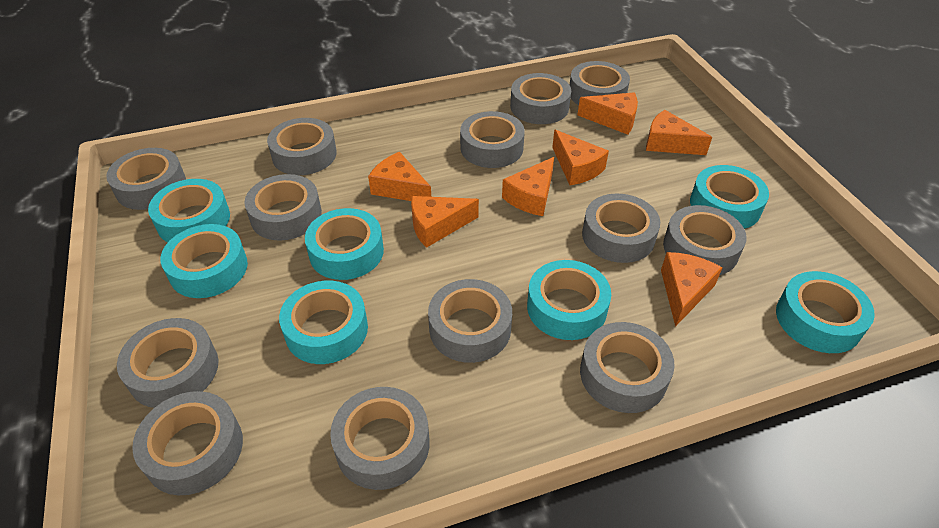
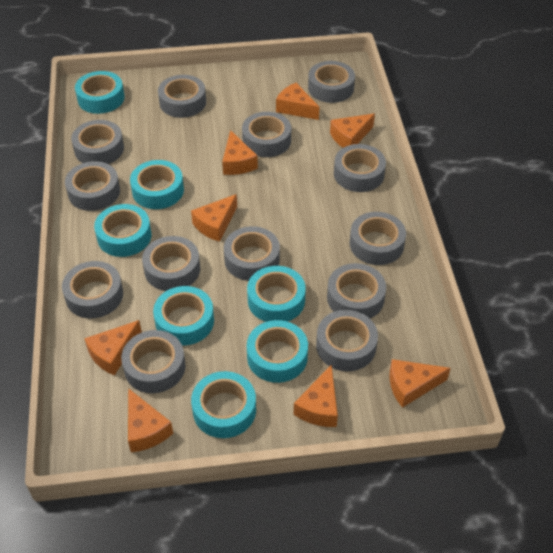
orange cheese: 7 -> 8

